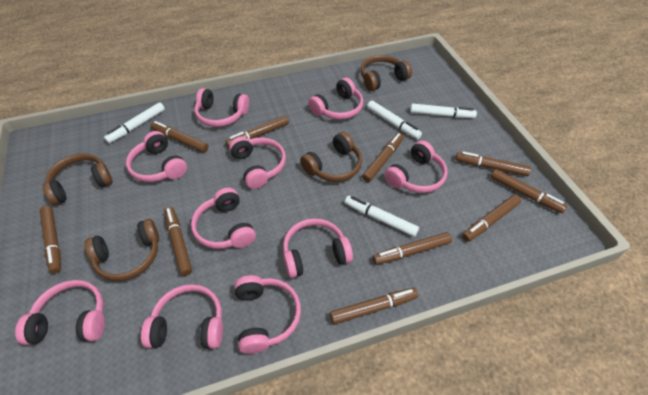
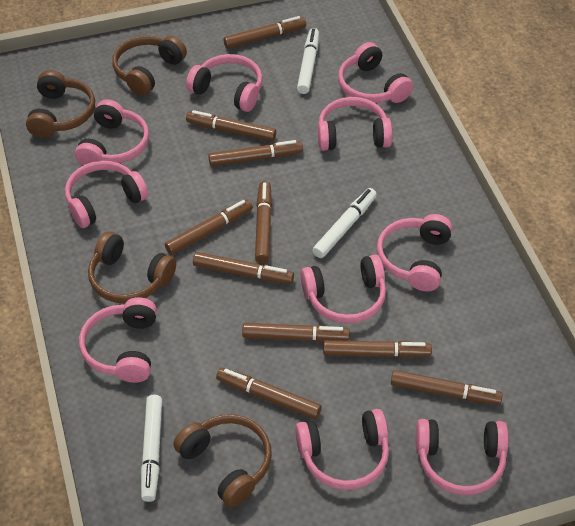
white marker: 4 -> 3

